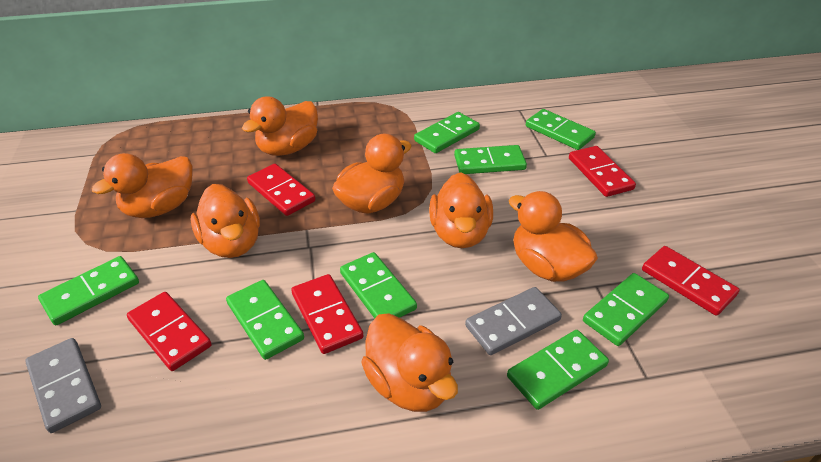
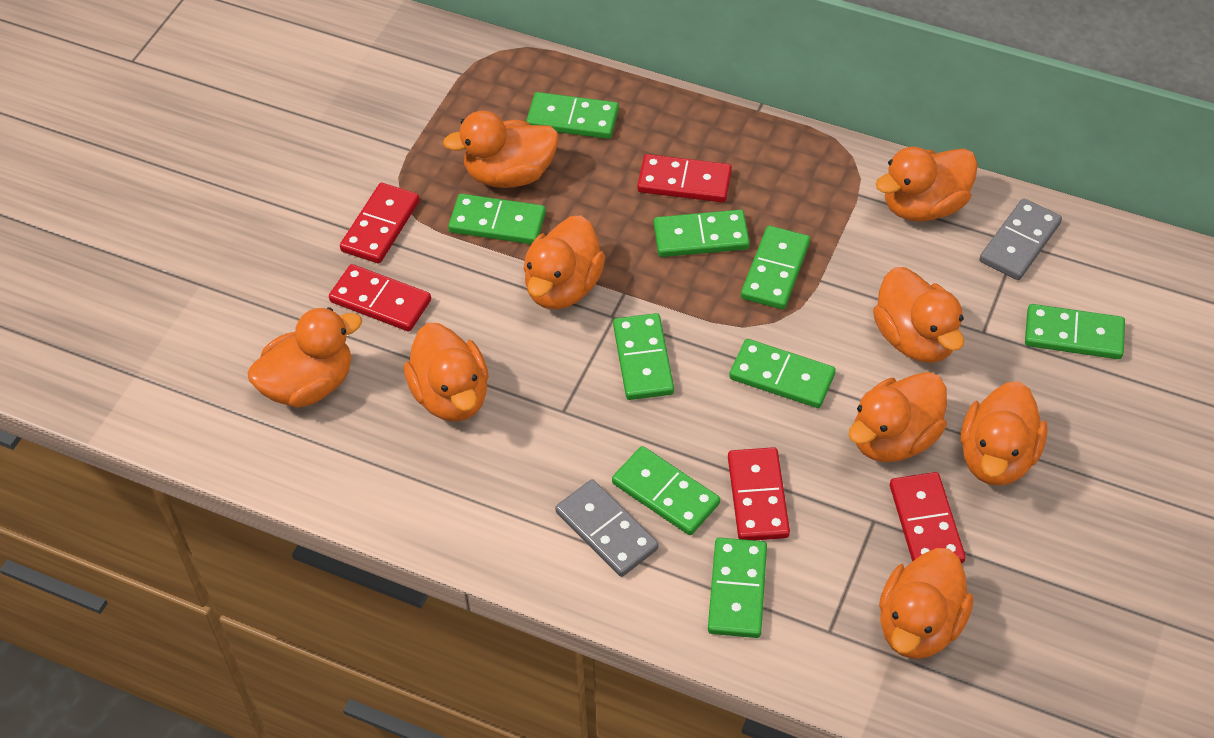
green domino: 8 -> 9
orange duck: 7 -> 9

